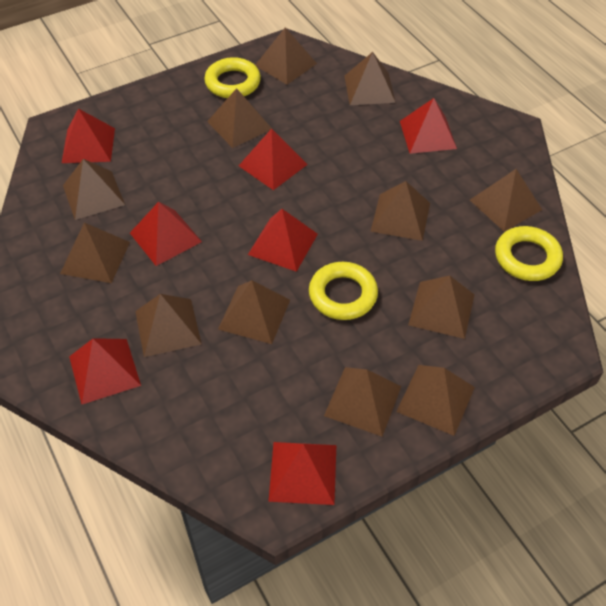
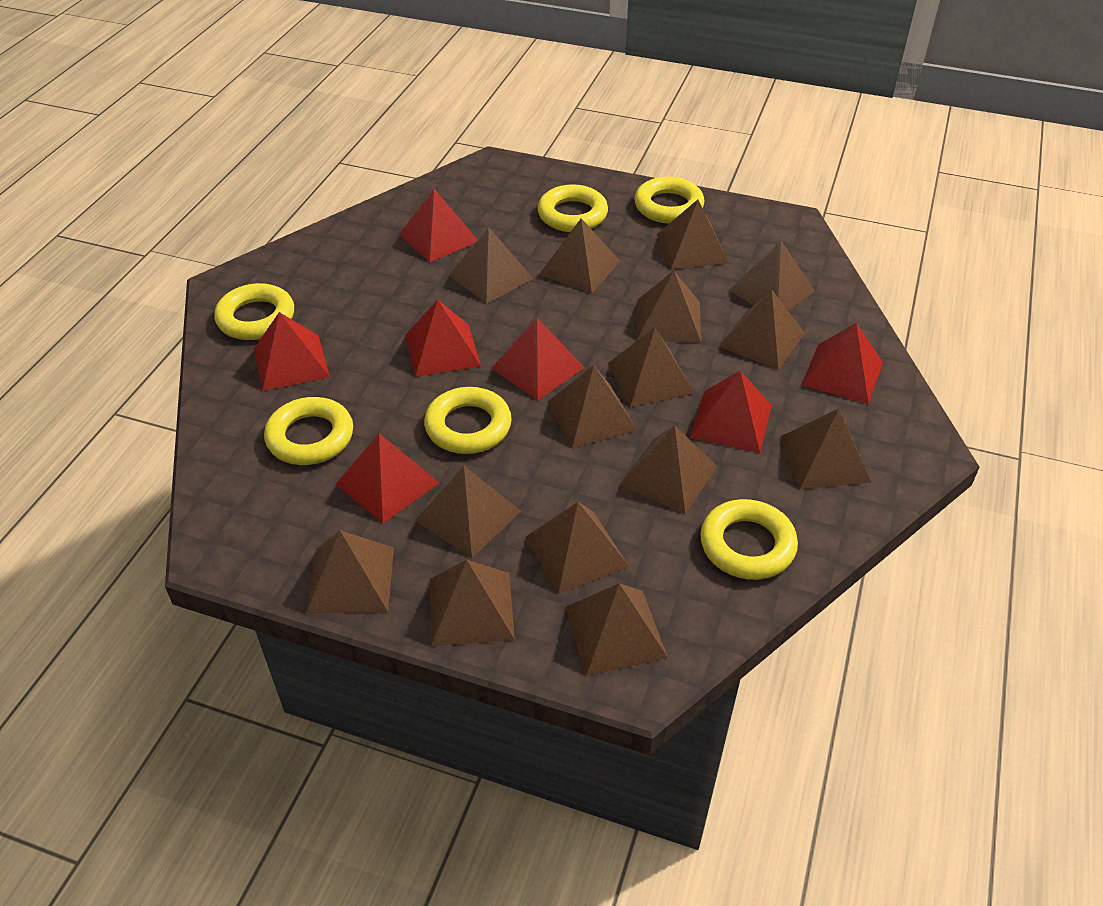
brown pyramid: 12 -> 15
yellow ring: 3 -> 6

